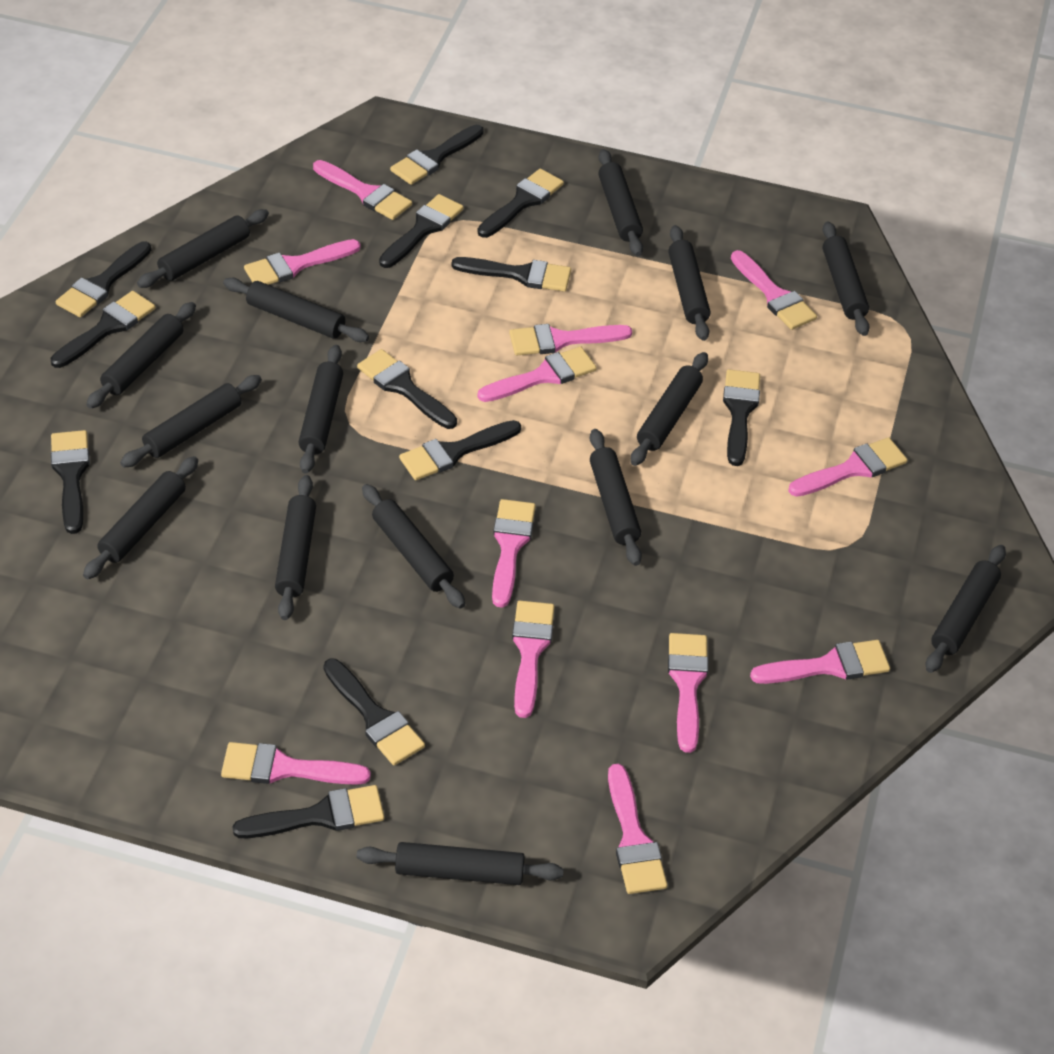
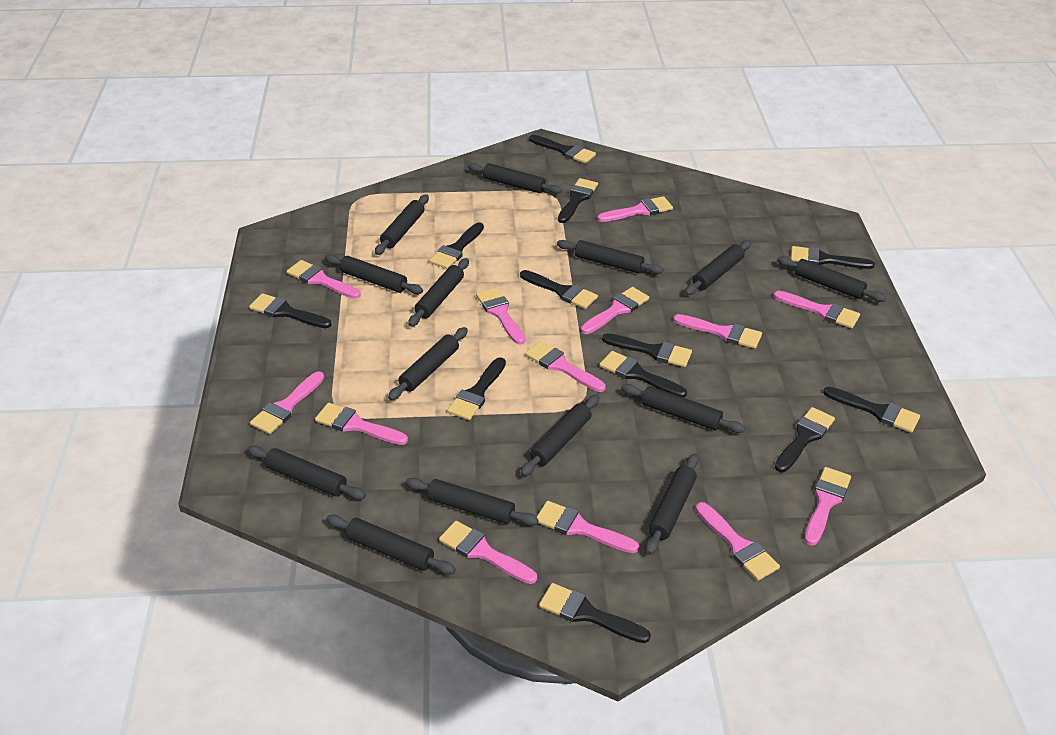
black rolling pin: 15 -> 14
pink brush: 12 -> 13

